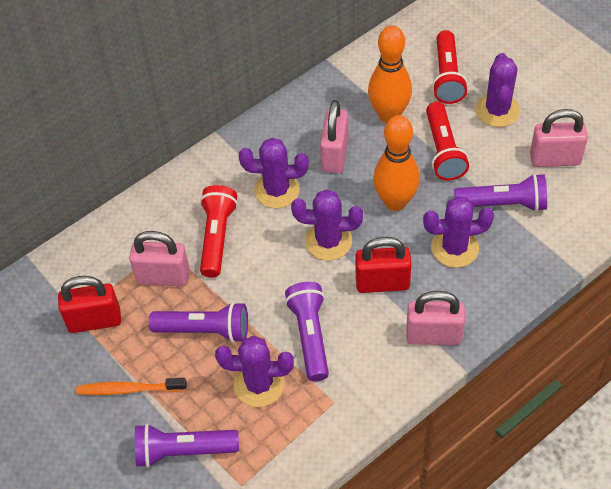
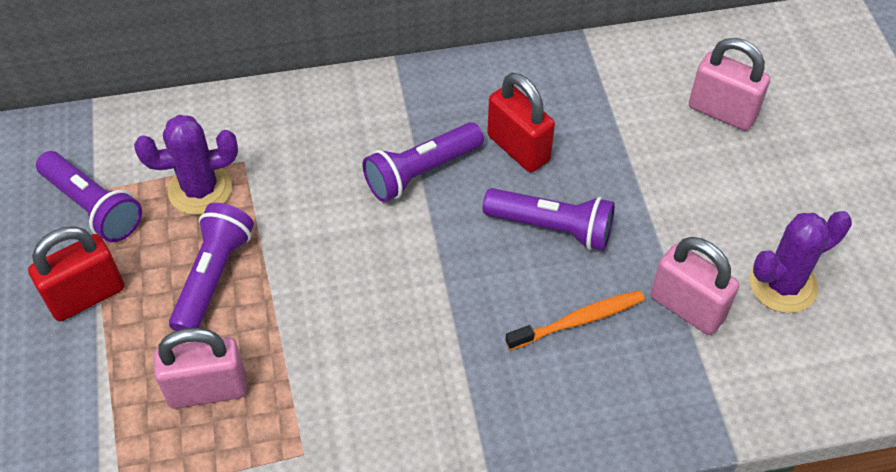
orange bowling pin: 2 -> 0
pink padlock: 4 -> 3
purple cactus: 5 -> 2
red flashlight: 3 -> 0

